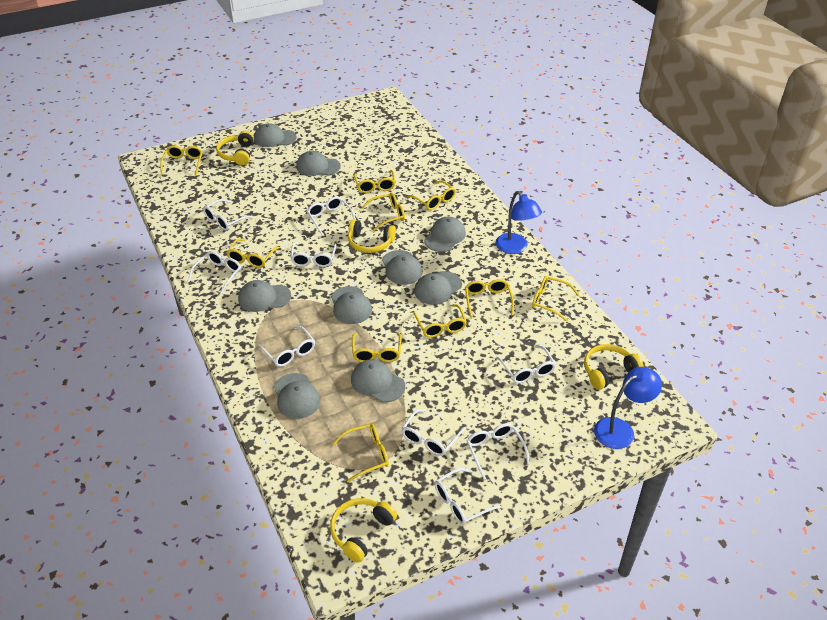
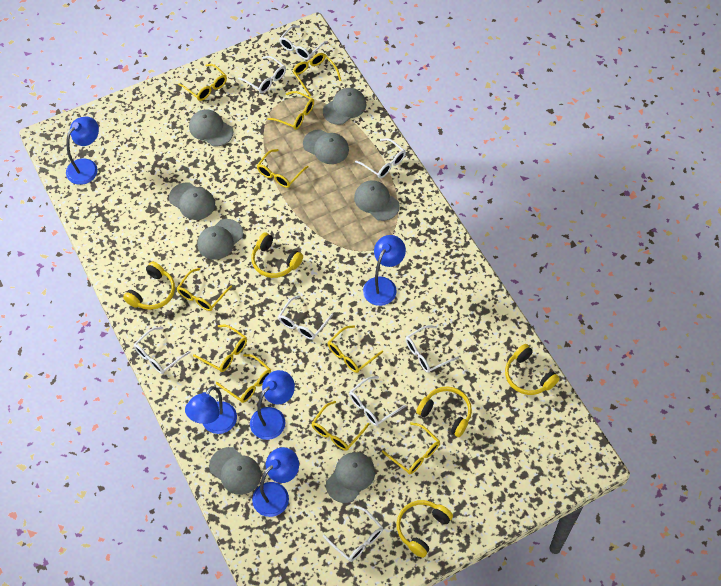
blue lamp: 2 -> 5
grey cap: 9 -> 8
white glasses: 9 -> 8
yellow headphones: 4 -> 5

